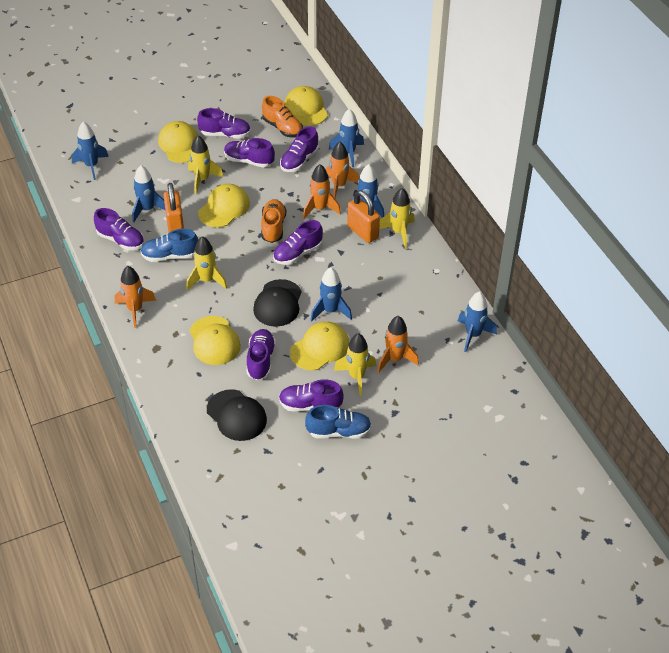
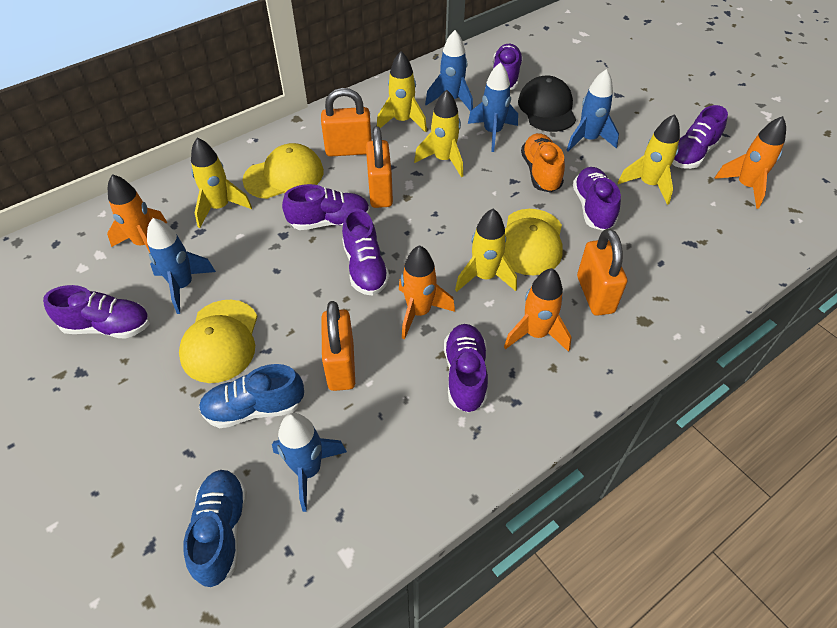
black cap: 2 -> 1
blue rocket: 6 -> 5
orange padlock: 2 -> 4
orange shoe: 2 -> 1
yellow cap: 5 -> 3
yellow rocket: 4 -> 5

